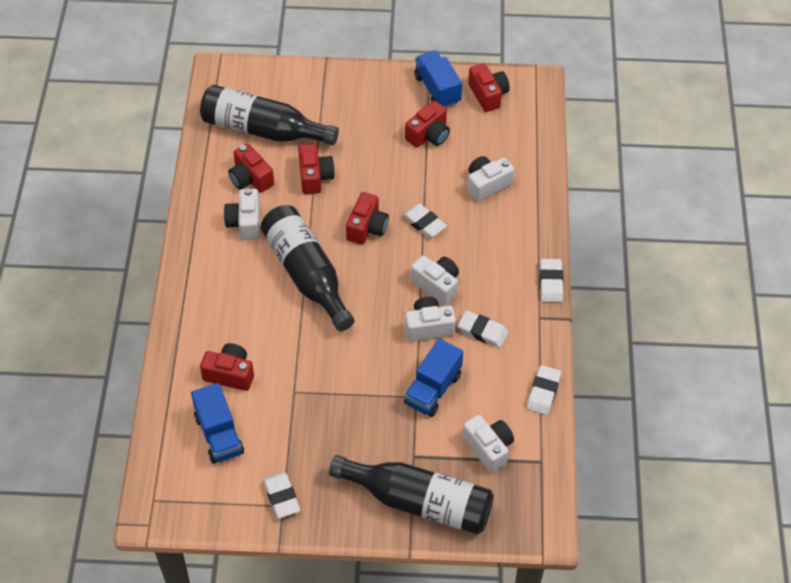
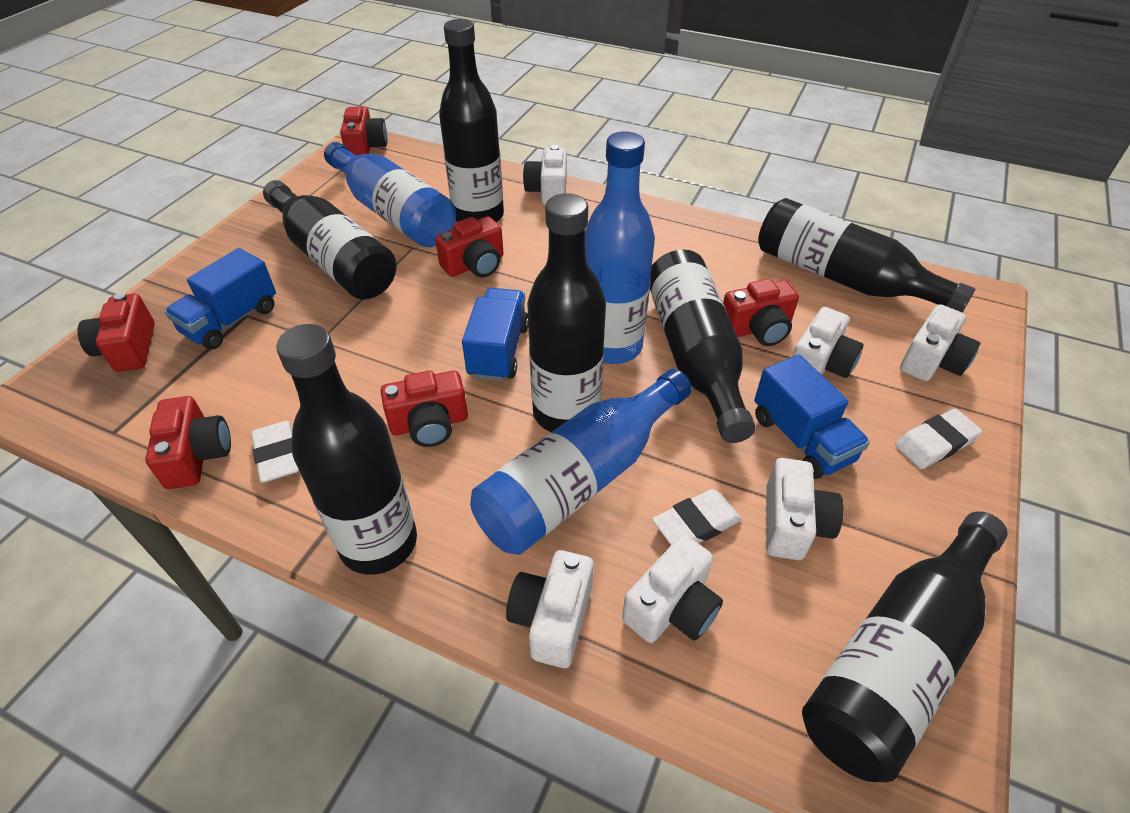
black bottle: 3 -> 7
blue bottle: 0 -> 3
white camera: 5 -> 6
white eraser: 5 -> 3

